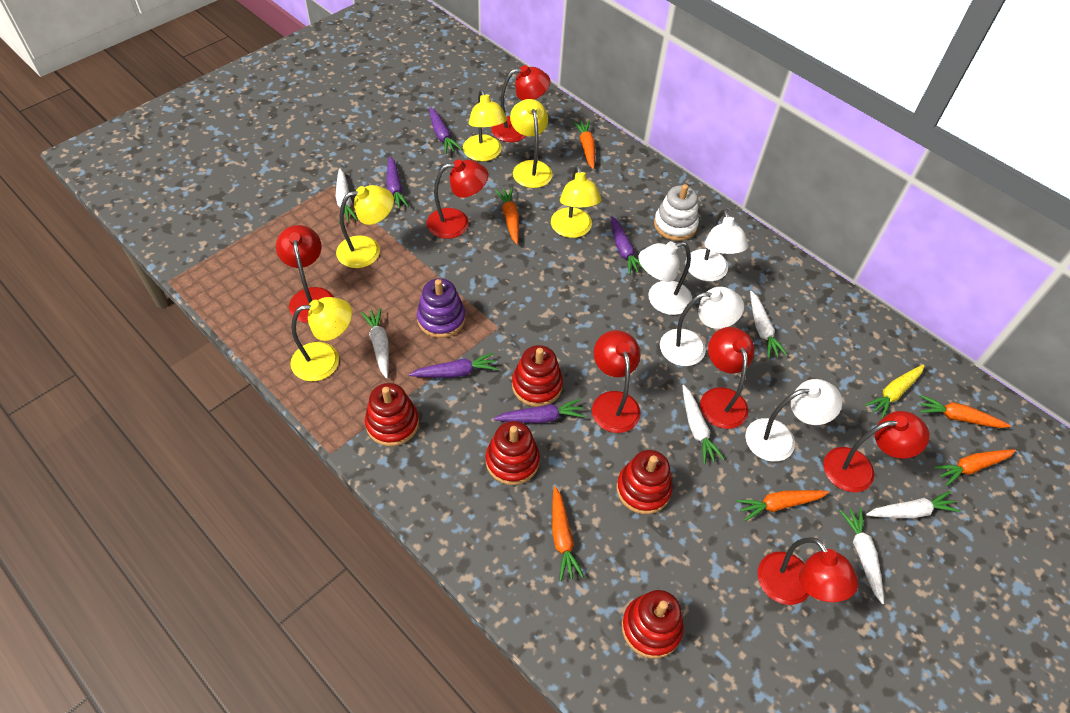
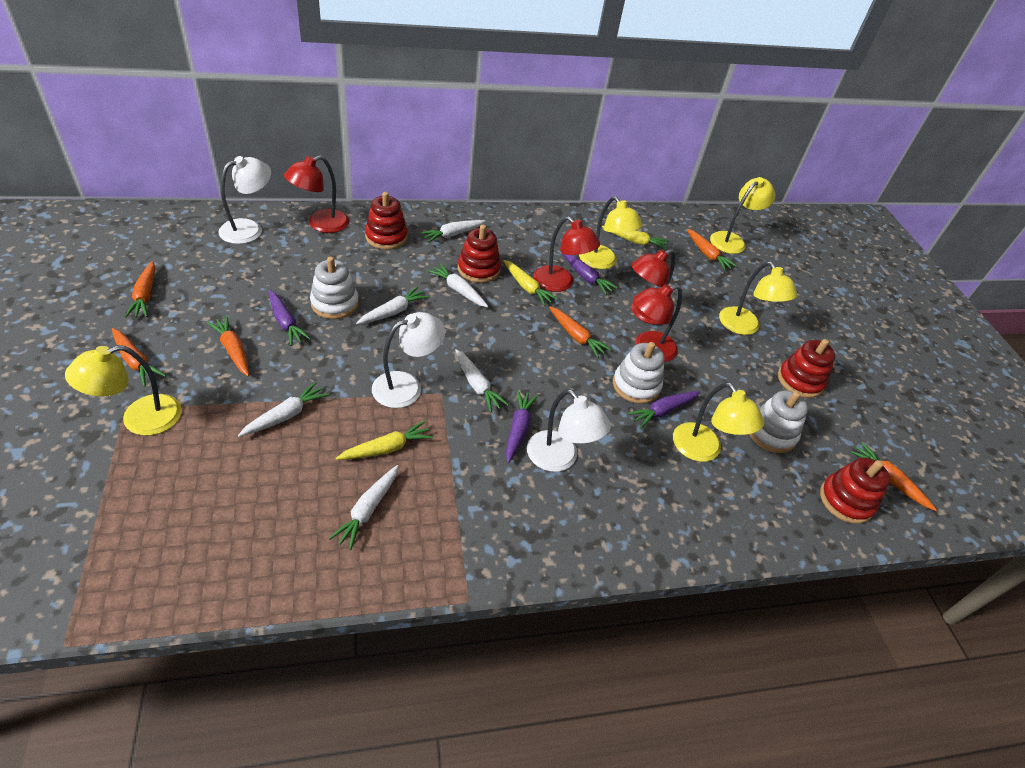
purple carrot: 5 -> 4
purple stacking toy: 1 -> 0
red lamp: 7 -> 4
red stacking toy: 5 -> 4
white lamp: 4 -> 3
white stacking toy: 1 -> 3
yellow carrot: 1 -> 3

